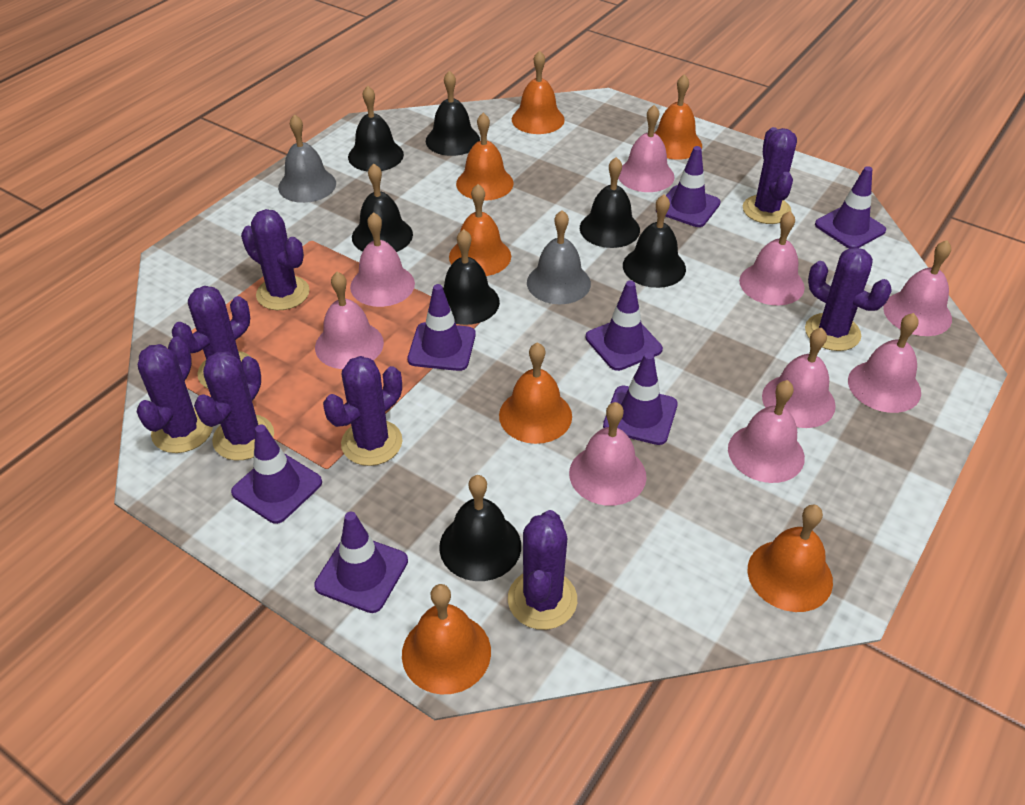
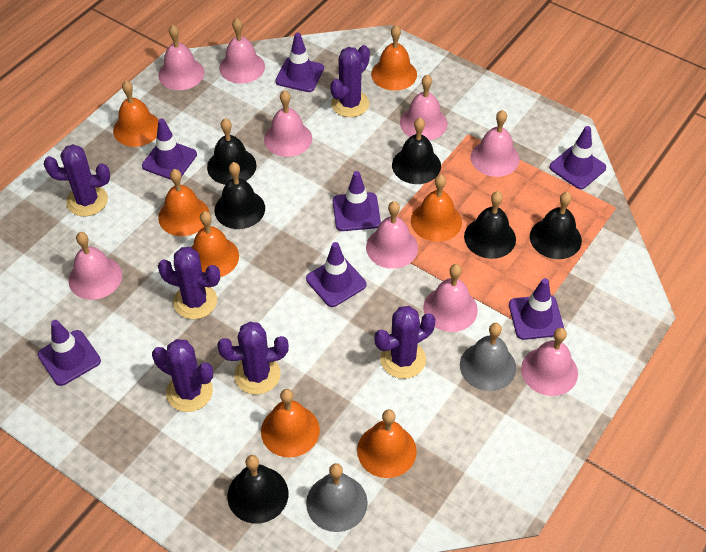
black bell: 7 -> 6
purple cactus: 8 -> 6

